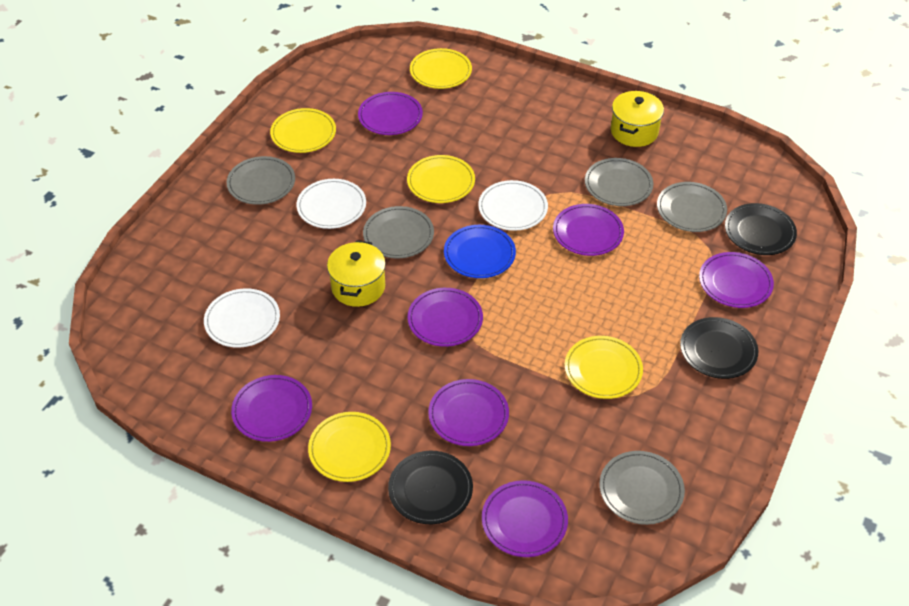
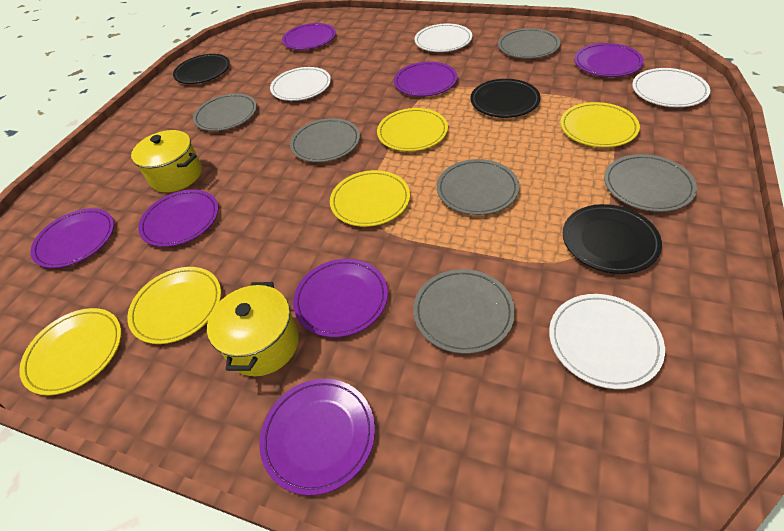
blue plate: 1 -> 0
grey plate: 5 -> 6
white plate: 3 -> 4

